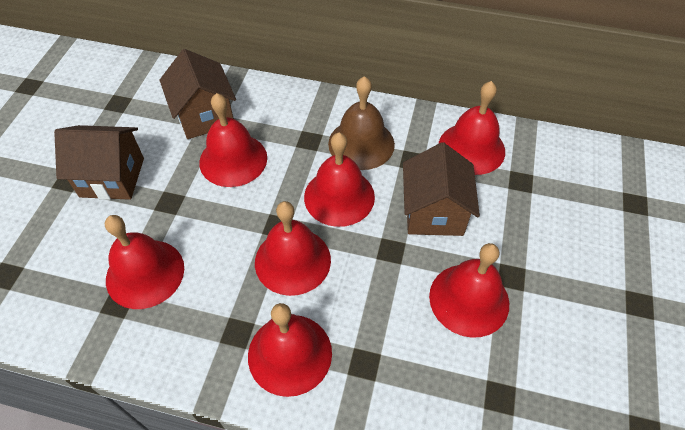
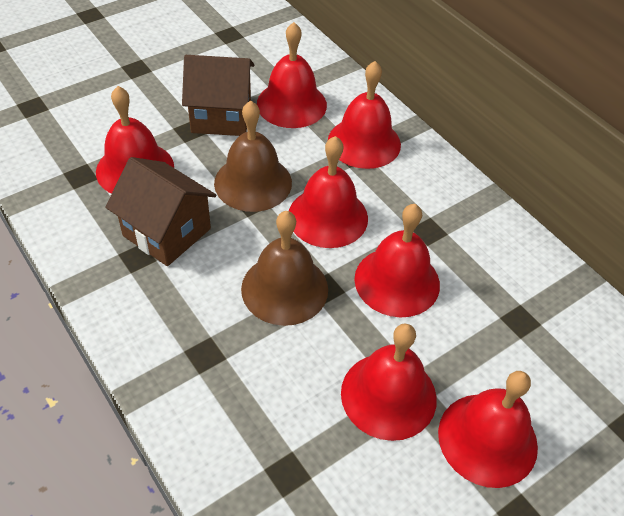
brown bell: 1 -> 2
brown house: 3 -> 2

